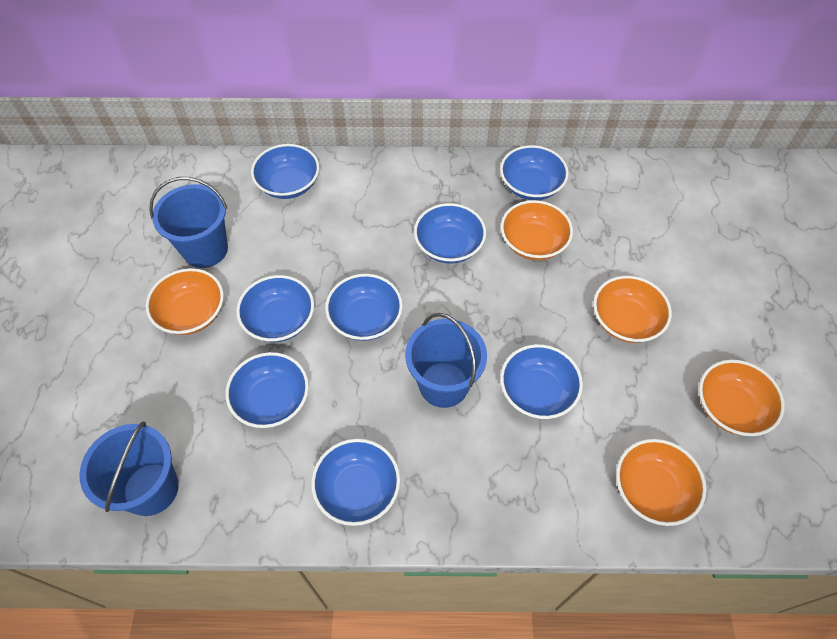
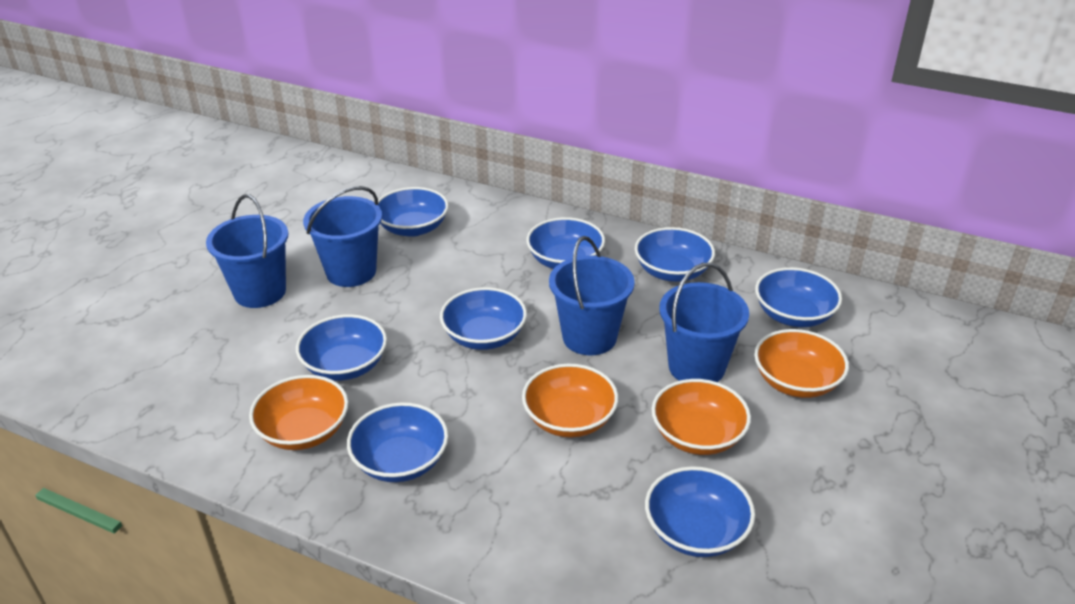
blue bucket: 3 -> 4
orange bowl: 5 -> 4

